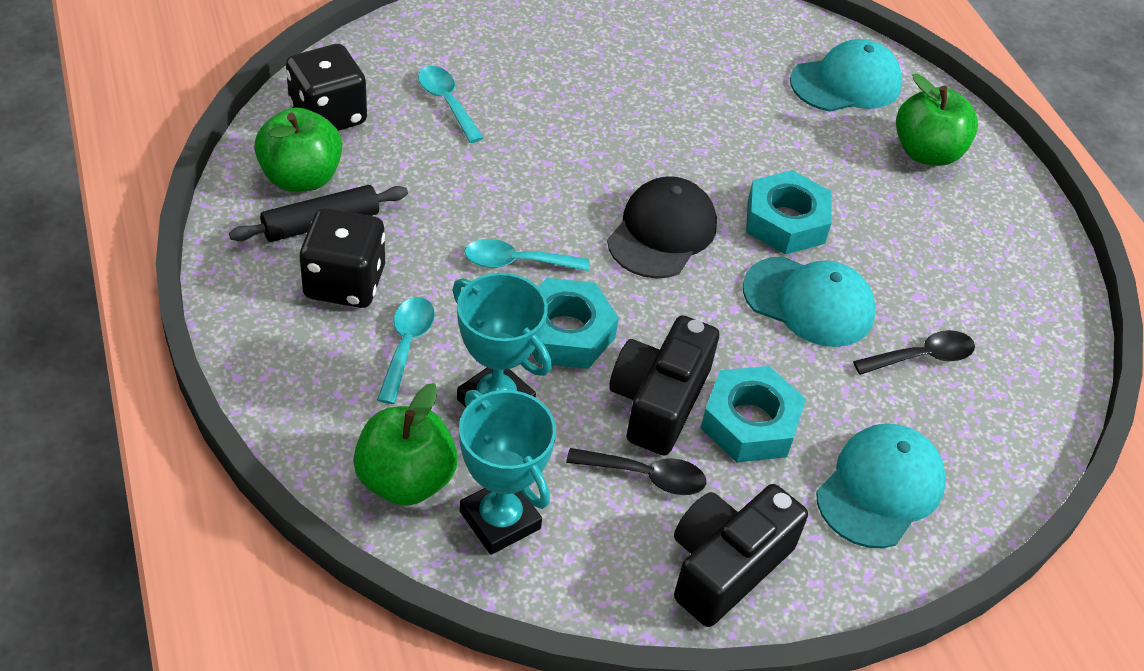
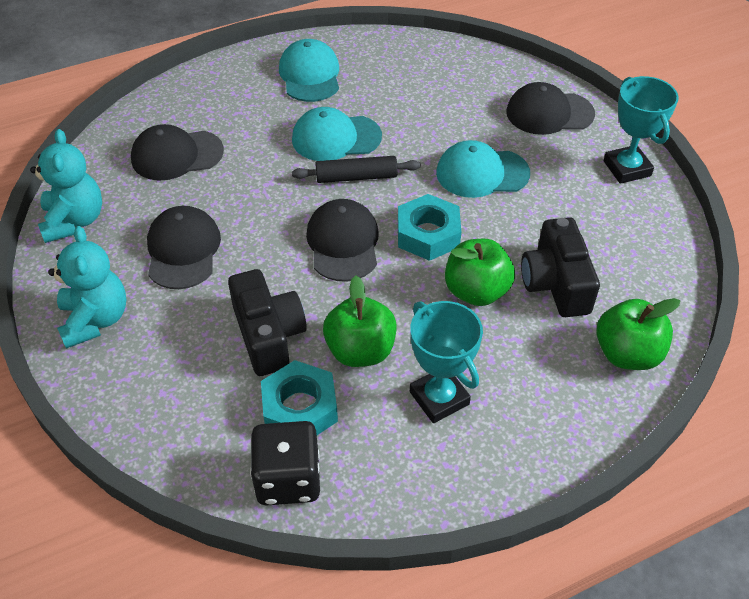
black cap: 1 -> 4
black dice: 2 -> 1
black spoon: 2 -> 0
turquoise nut: 3 -> 2
turquoise spoon: 3 -> 0
turquoise teddy bear: 0 -> 2

